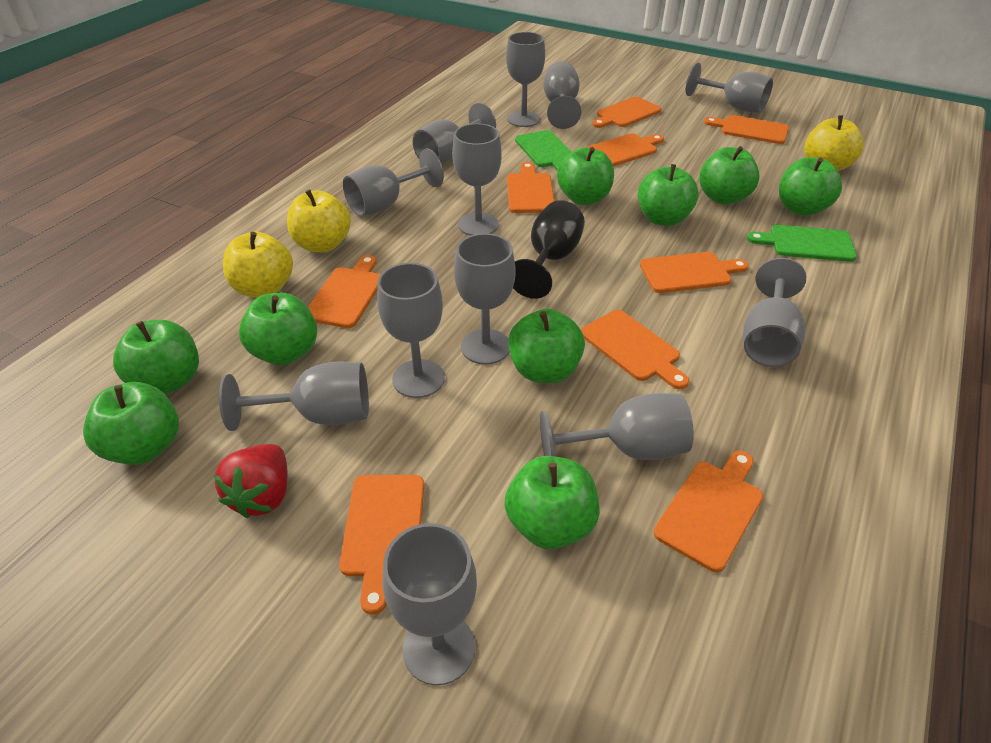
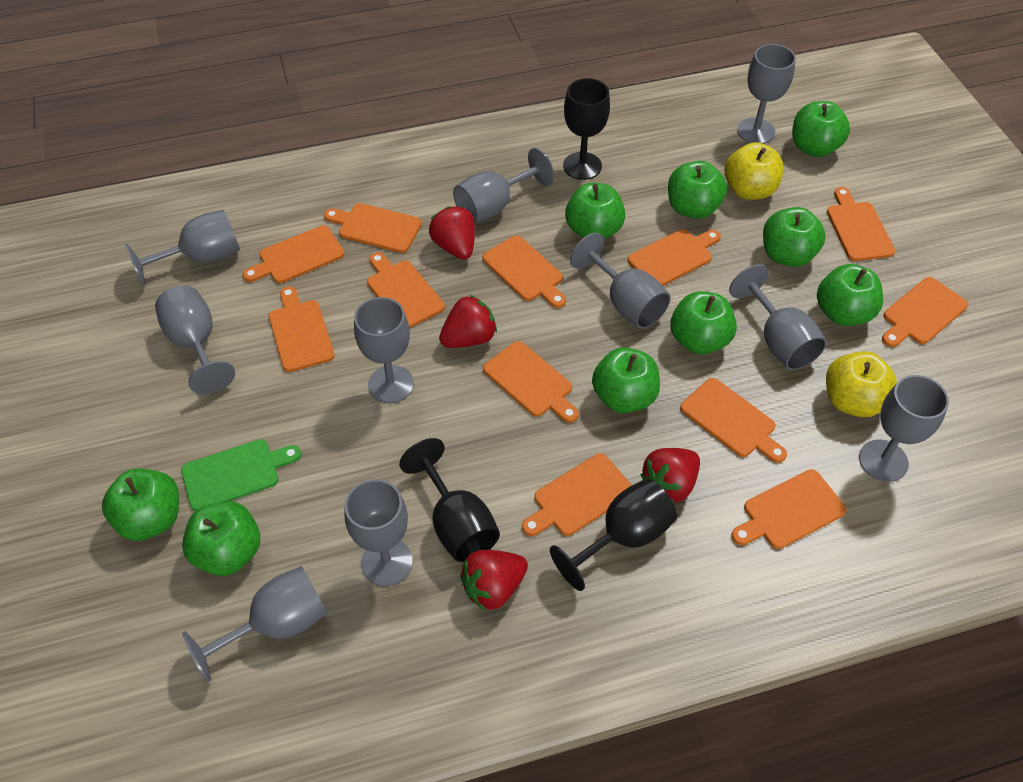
black goblet: 1 -> 3
green cutting board: 2 -> 1
grey goblet: 12 -> 10
orange cutting board: 9 -> 12
red strawberry: 1 -> 4
yellow apple: 3 -> 2

